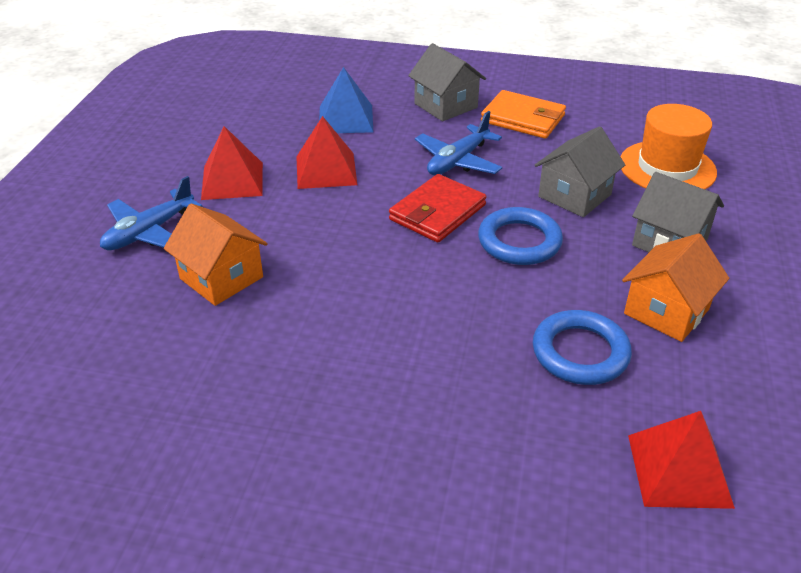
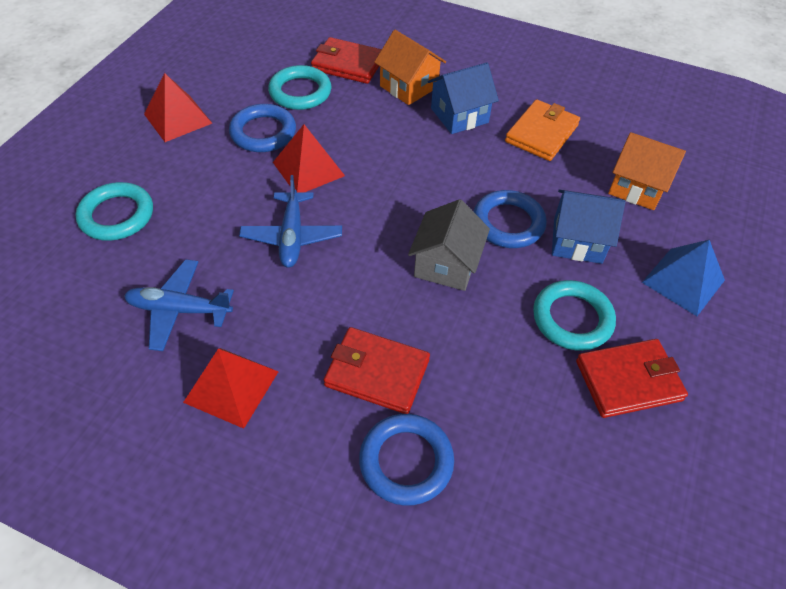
blue house: 0 -> 2
blue ring: 2 -> 3
grey house: 3 -> 1
orange hat: 1 -> 0
red wallet: 1 -> 3
turquoise ring: 0 -> 3

